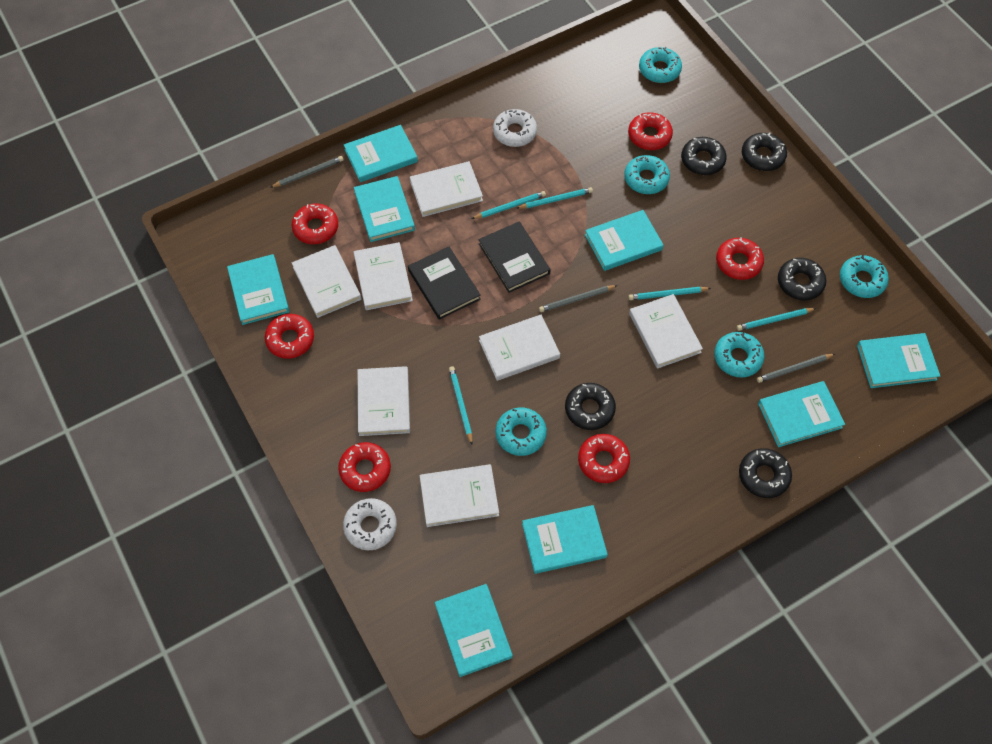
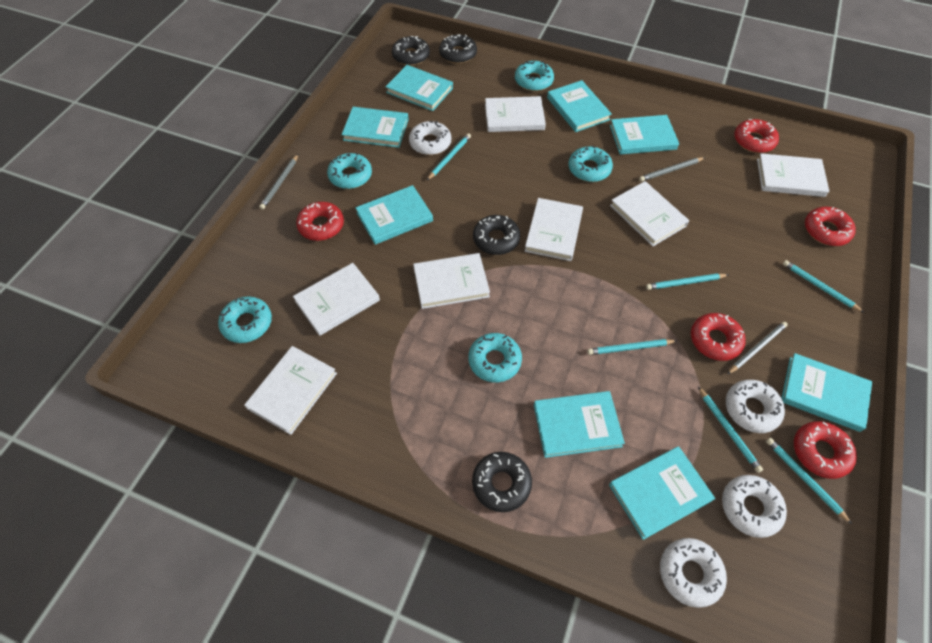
black book: 2 -> 0
black donut: 5 -> 4
red donut: 6 -> 5
turquoise pencil: 5 -> 6
white donut: 2 -> 4

